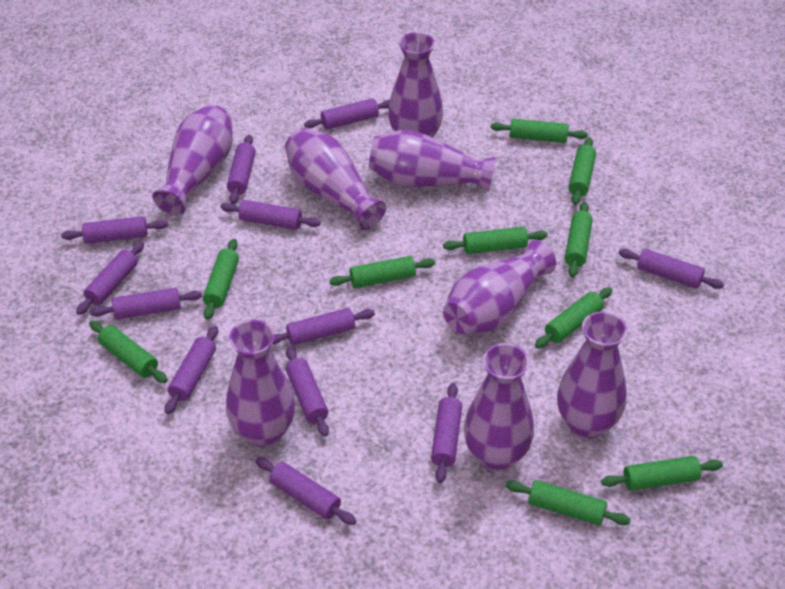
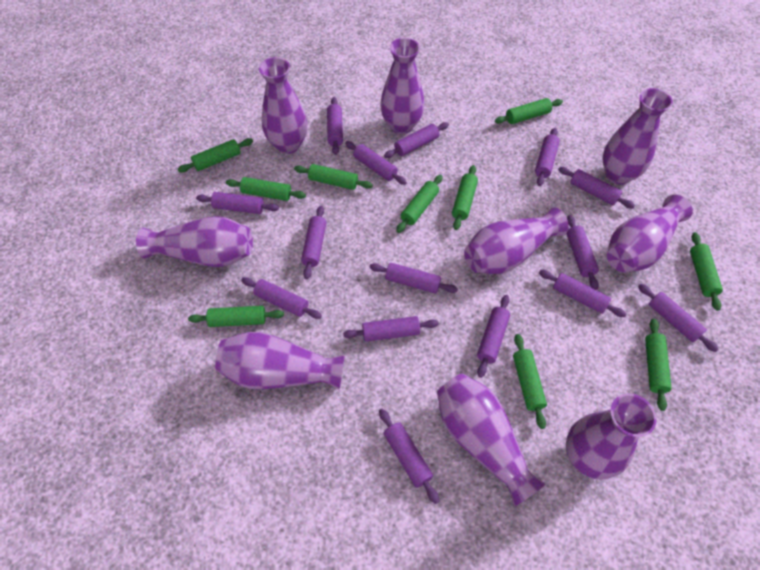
purple rolling pin: 12 -> 15
purple vase: 8 -> 9

